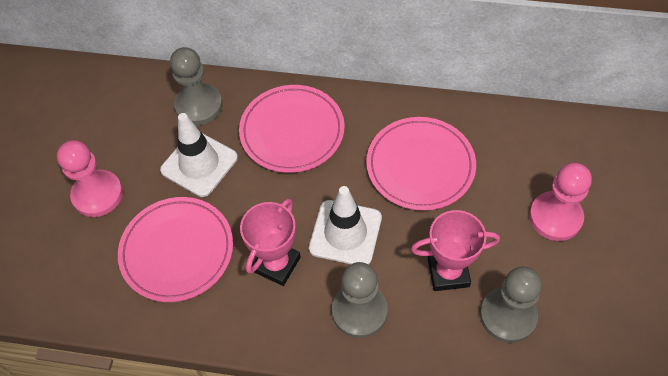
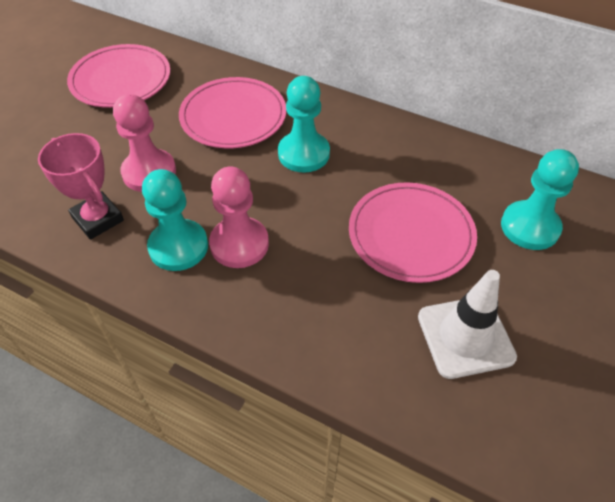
grey pawn: 3 -> 0
pink trophy: 2 -> 1
turquoise pawn: 0 -> 3
white traffic cone: 2 -> 1

